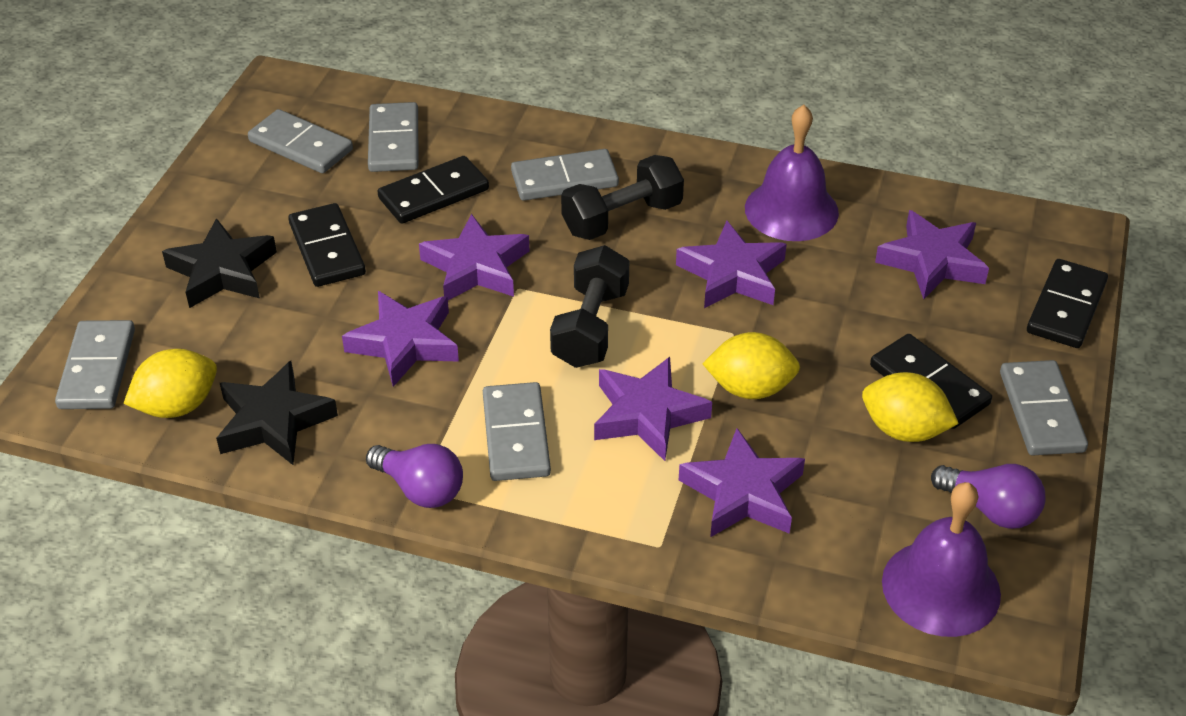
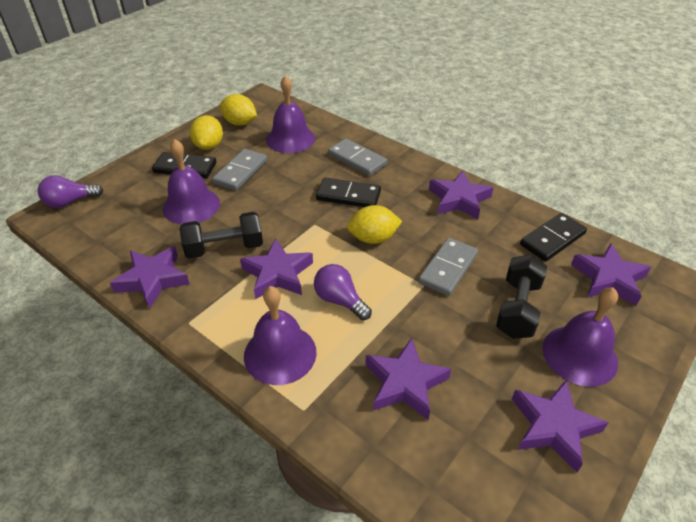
black domino: 4 -> 3
black star: 2 -> 0
grey domino: 6 -> 3
purple bell: 2 -> 4

